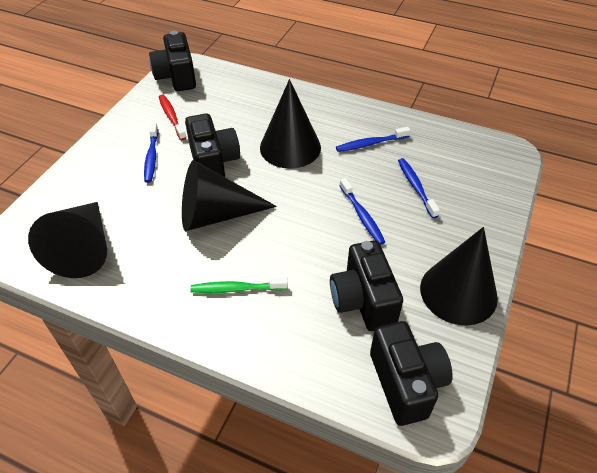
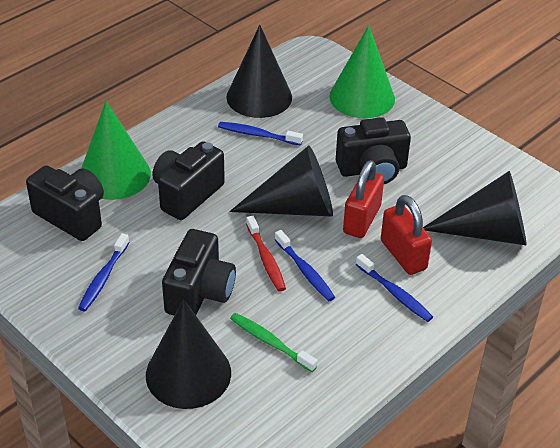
green cone: 0 -> 2
red padlock: 0 -> 2

